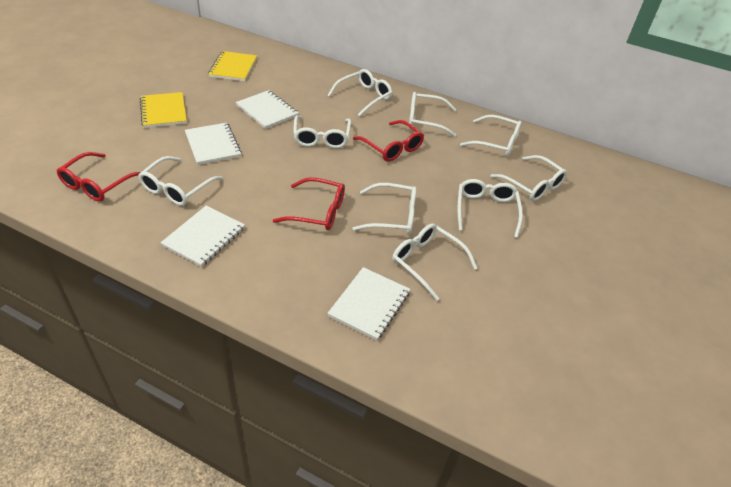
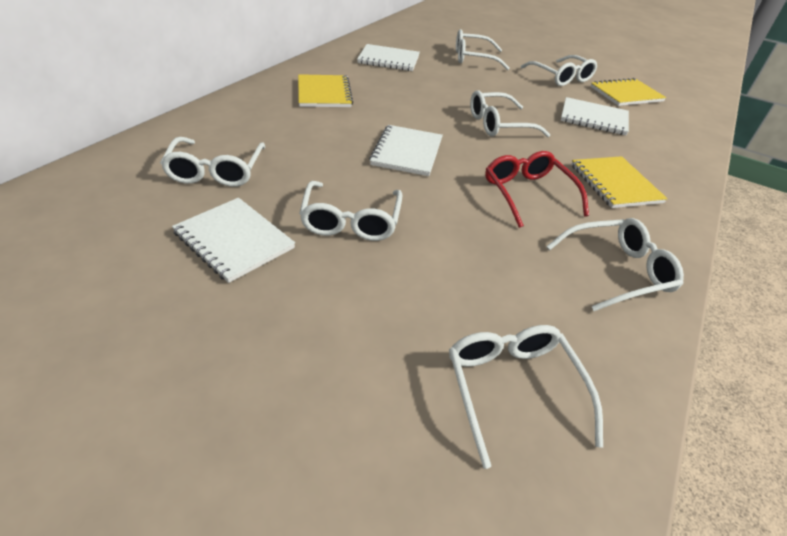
red glasses: 3 -> 1
white glasses: 9 -> 7
yellow notebook: 2 -> 3

